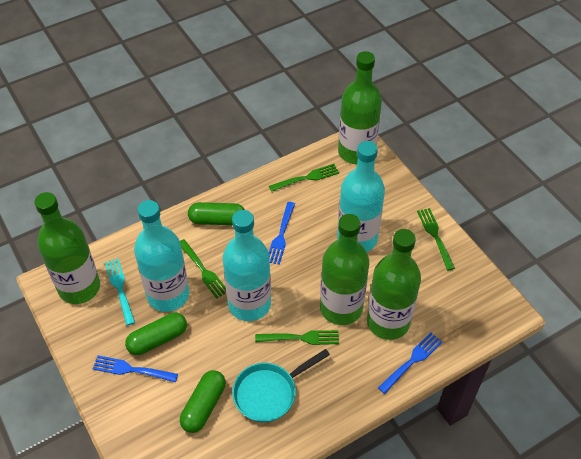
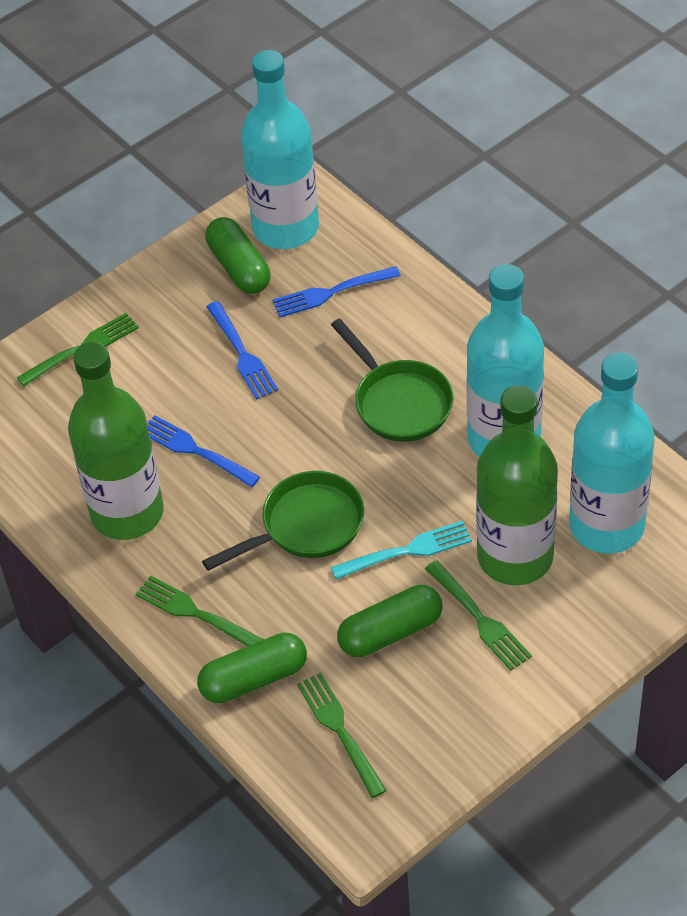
green bottle: 4 -> 2
green pan: 0 -> 2
turquoise pan: 1 -> 0

